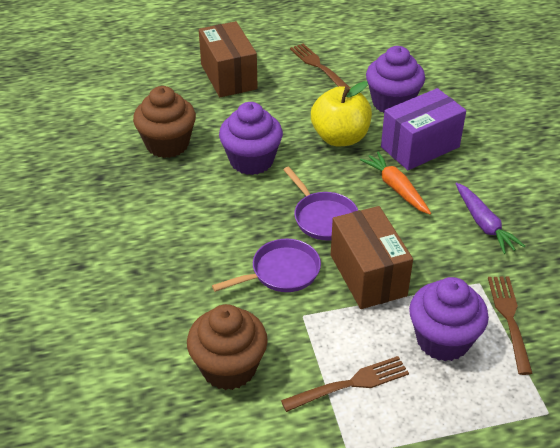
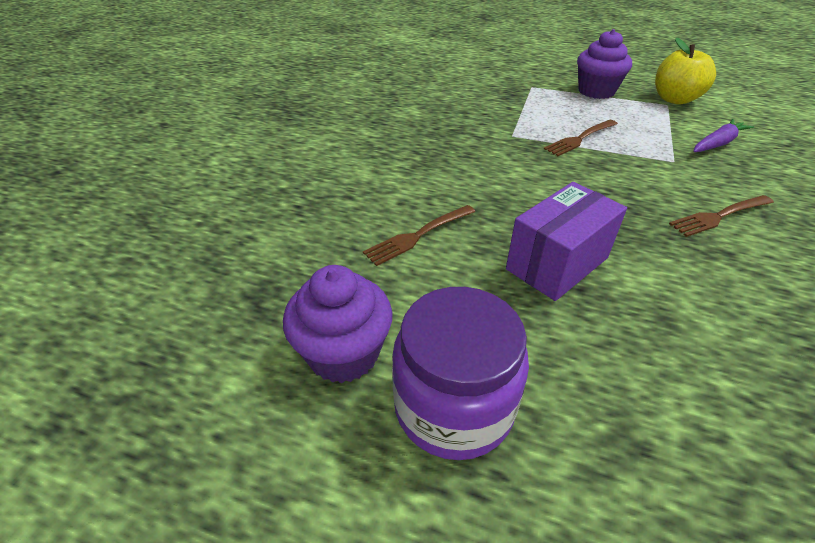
brown box: 2 -> 0
brown cupcake: 2 -> 0
orange carrot: 1 -> 0
purple cupcake: 3 -> 2
purple jar: 0 -> 1
purple pan: 2 -> 0

